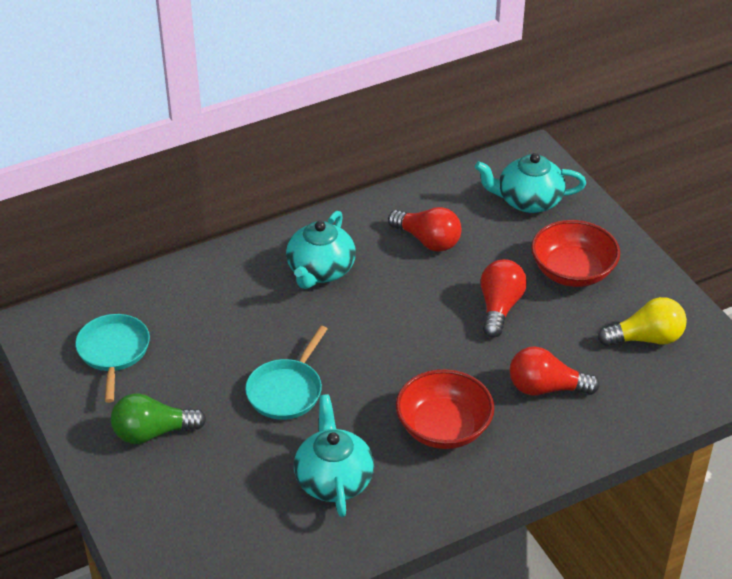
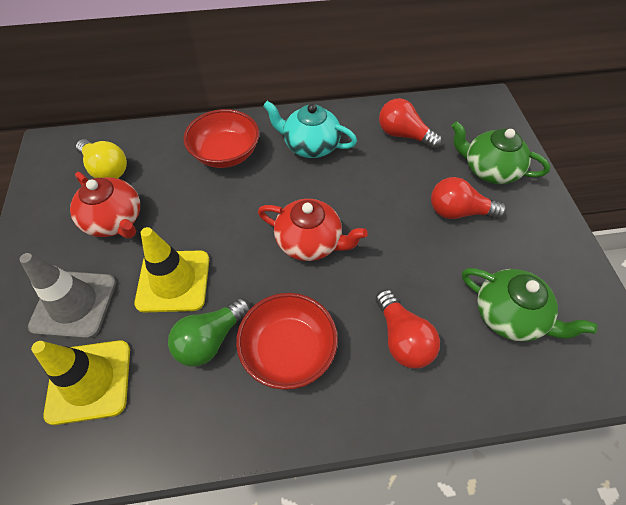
green teapot: 0 -> 2
grey traffic cone: 0 -> 1
red teapot: 0 -> 2
turquoise pan: 2 -> 0
turquoise teapot: 3 -> 1
yellow traffic cone: 0 -> 2

